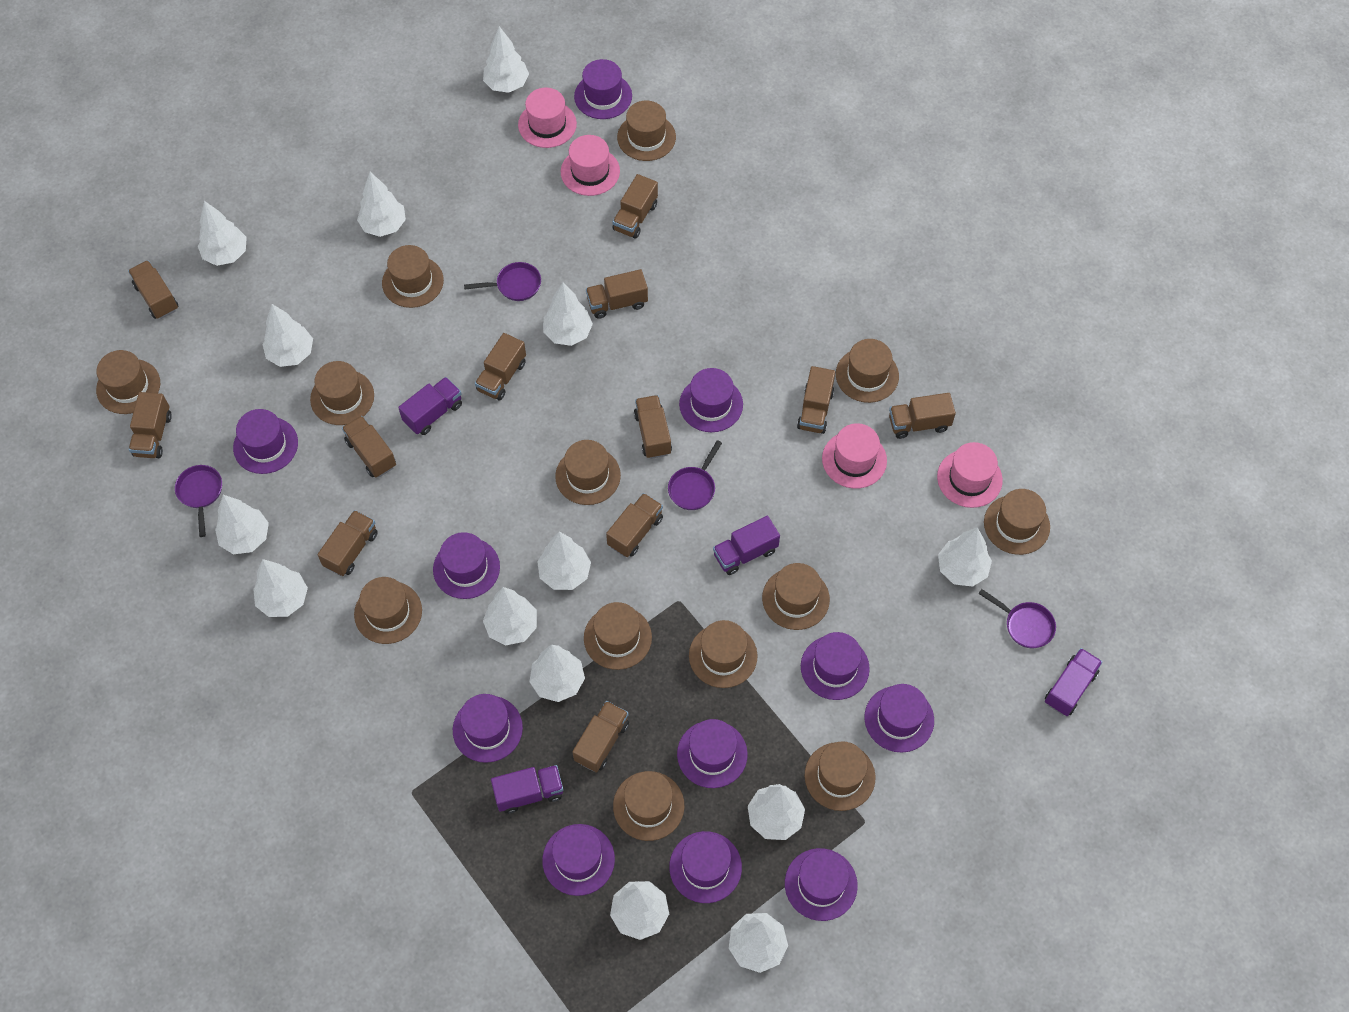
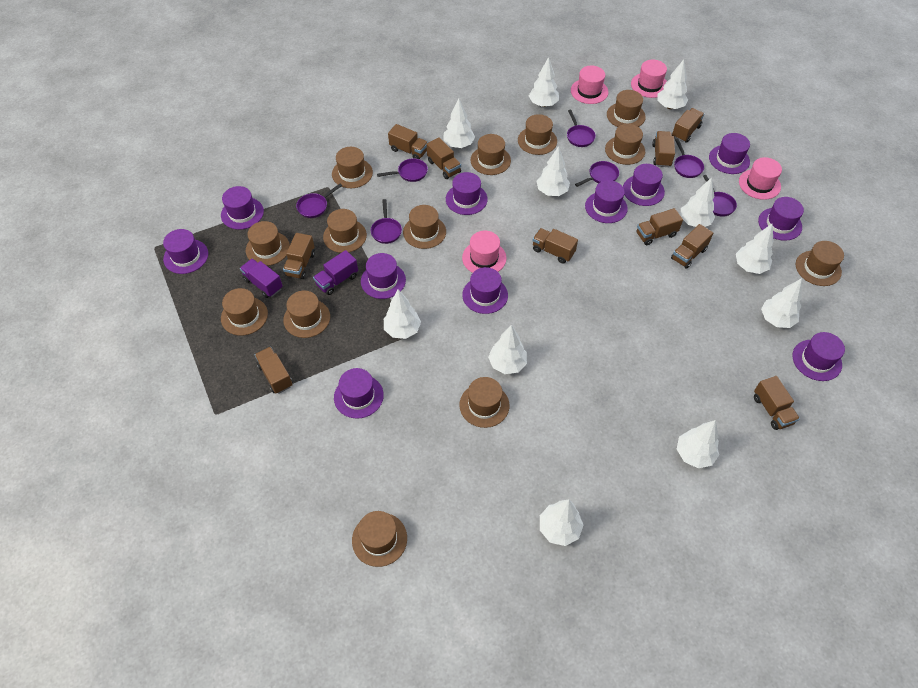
brown truck: 12 -> 10
purple pan: 4 -> 7
purple truck: 4 -> 2
white tree: 14 -> 11

